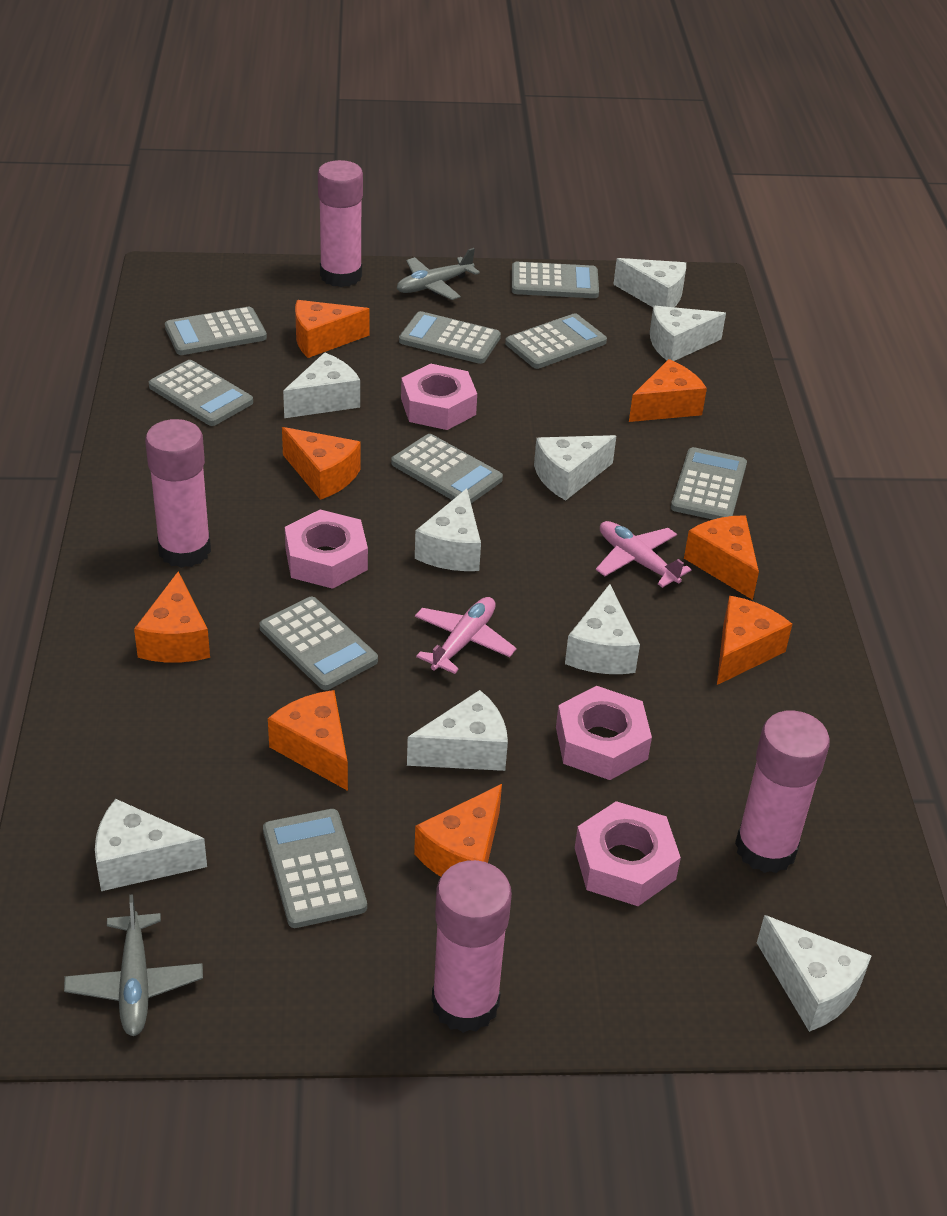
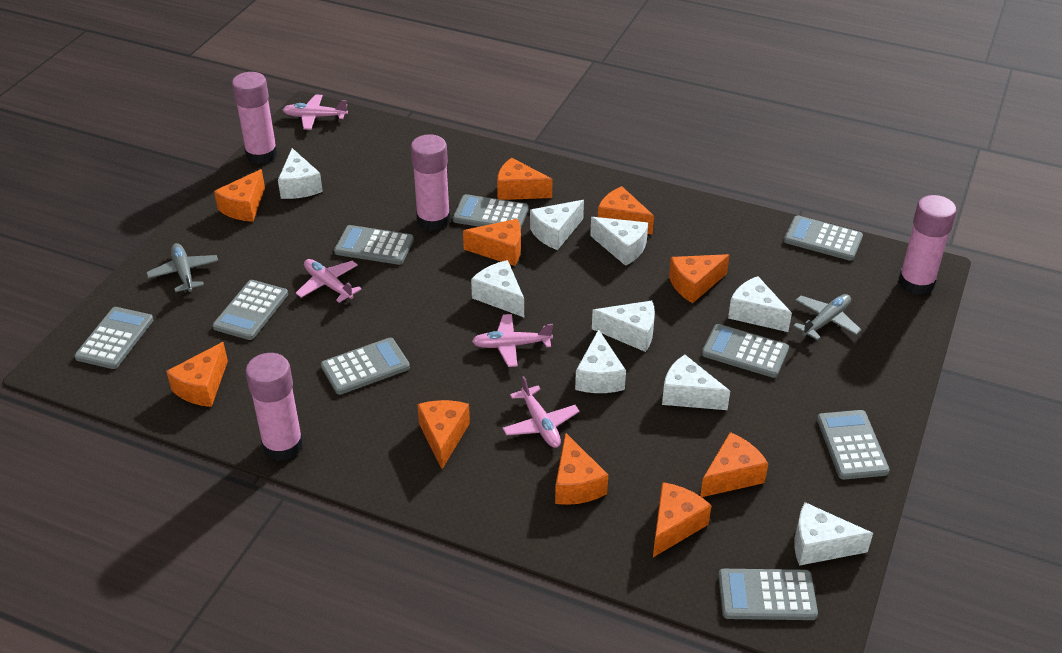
orange cheese: 8 -> 10
pink nut: 4 -> 0
pink plane: 2 -> 4

